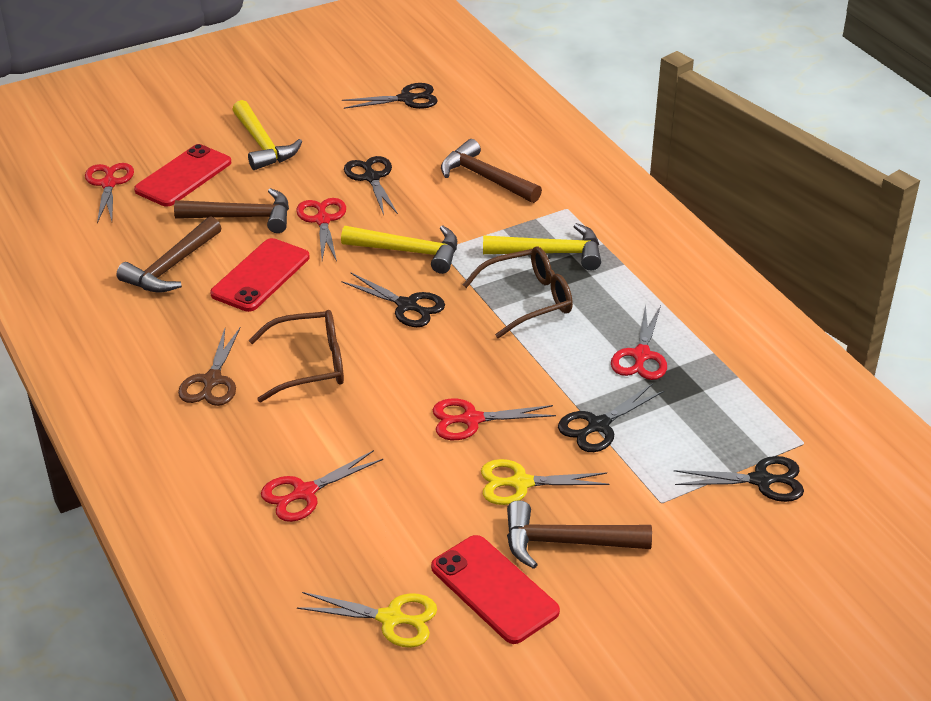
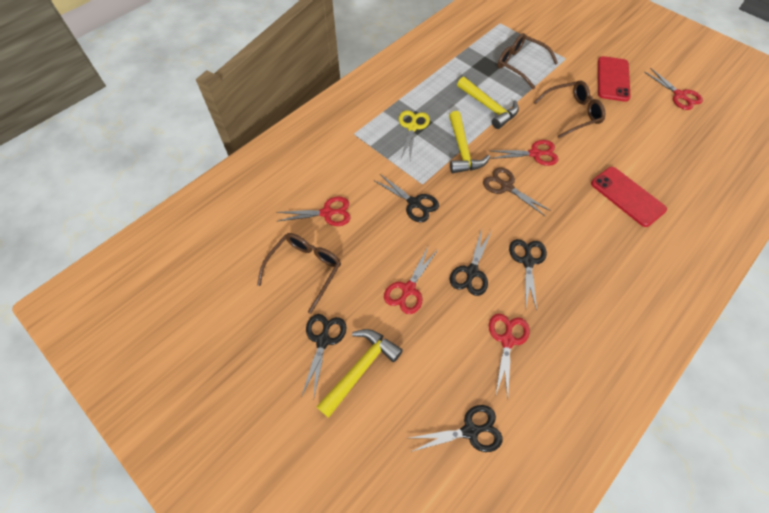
brown glasses: 2 -> 3
brown hammer: 4 -> 0
red phone: 3 -> 2
yellow scissors: 2 -> 1

